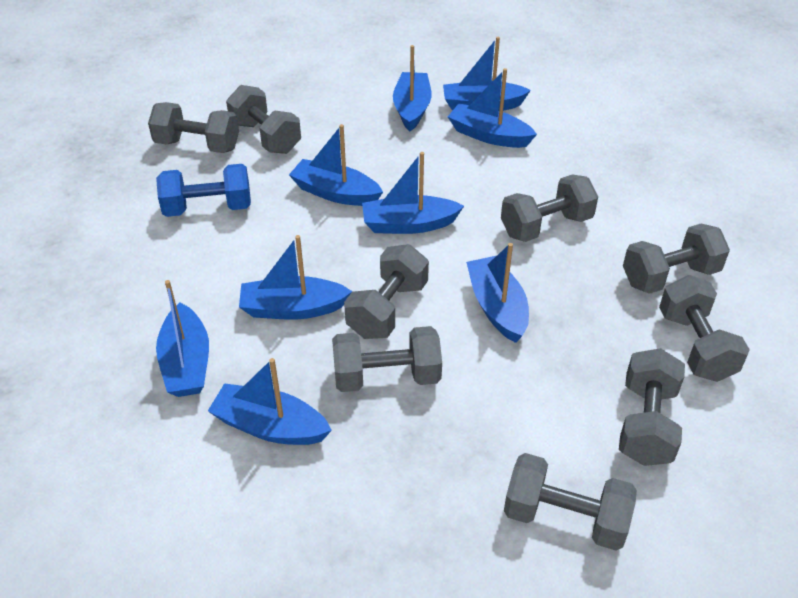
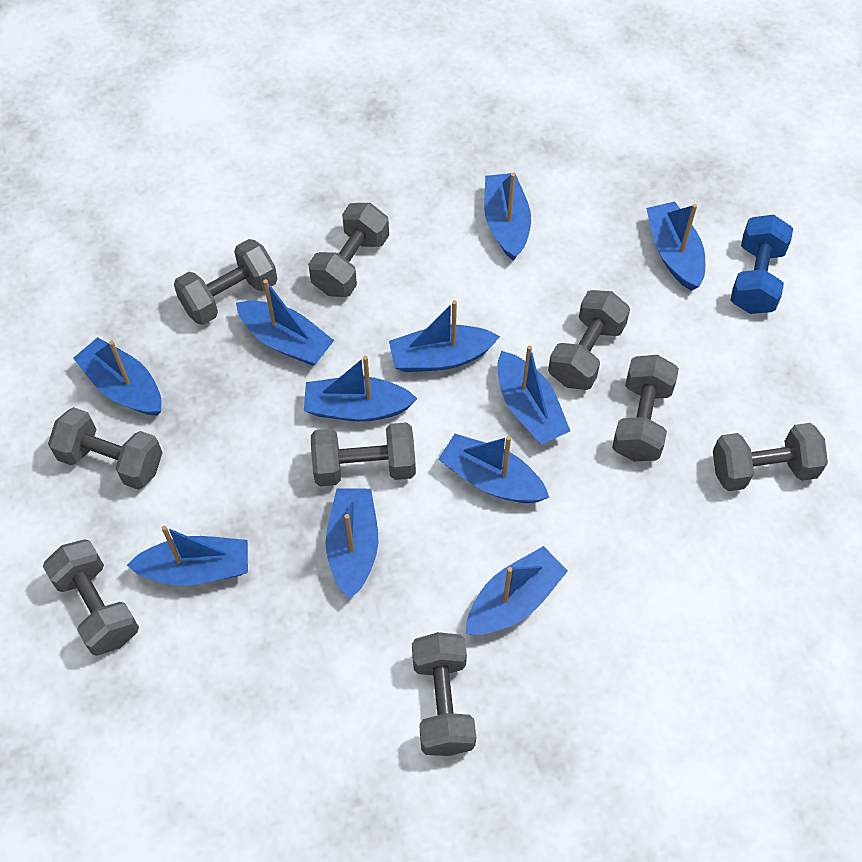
blue boat: 9 -> 11

